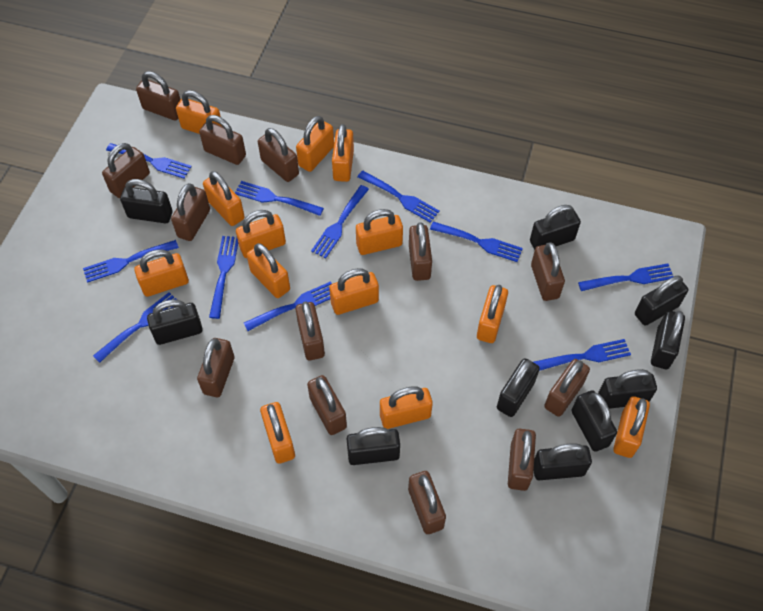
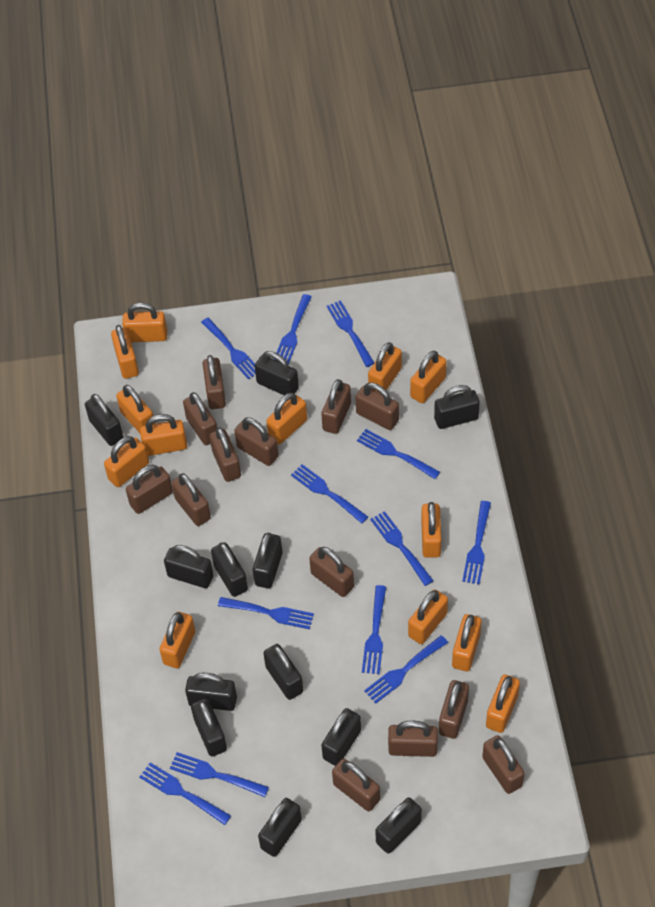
black padlock: 10 -> 12
blue fork: 11 -> 12

